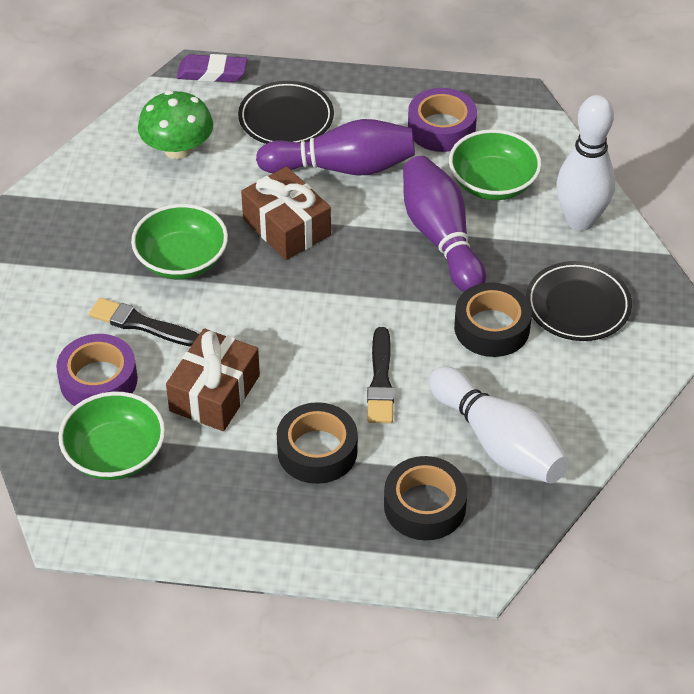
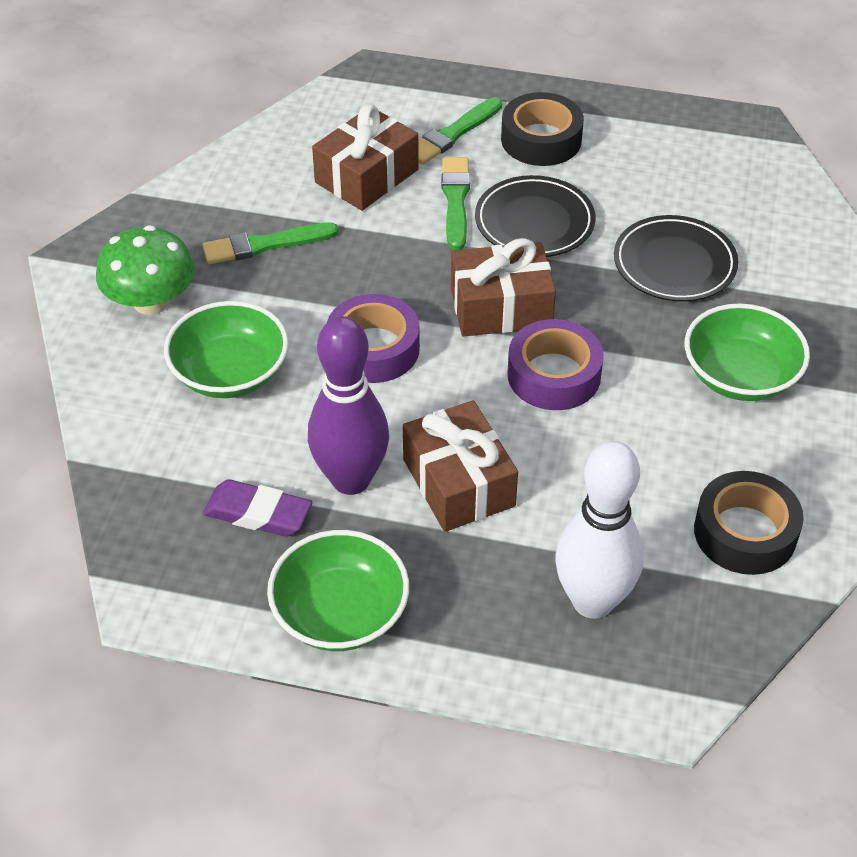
black brush: 2 -> 0
black tape: 3 -> 2
brown gift: 2 -> 3
green brush: 0 -> 3
purple bowling pin: 2 -> 1
white bowling pin: 2 -> 1

